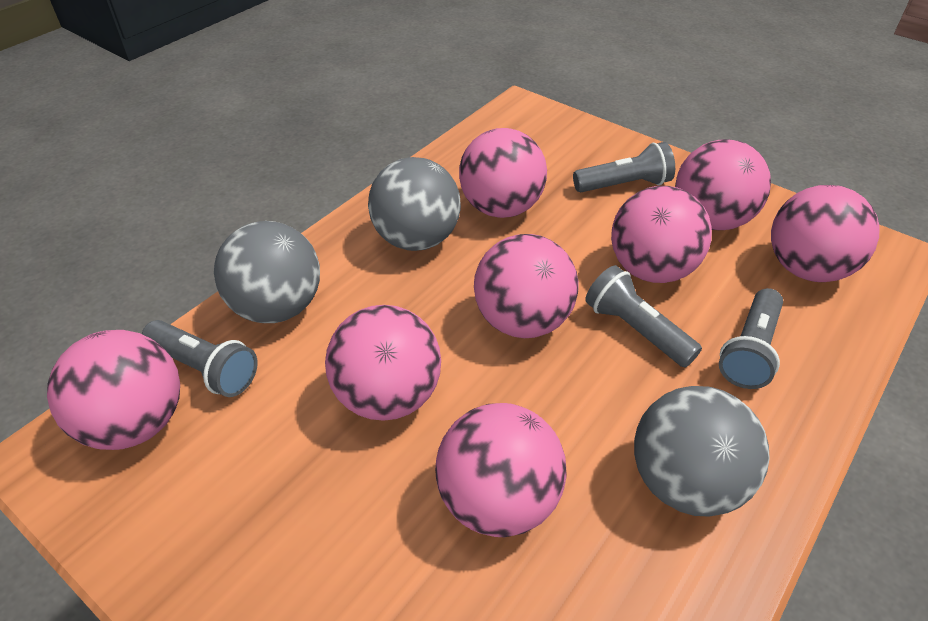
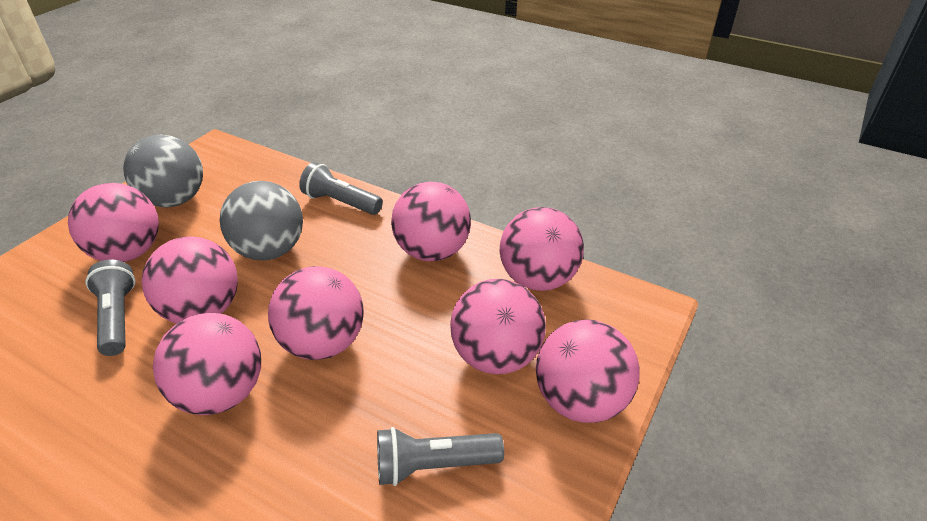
grey ball: 3 -> 2
grey flashlight: 4 -> 3

